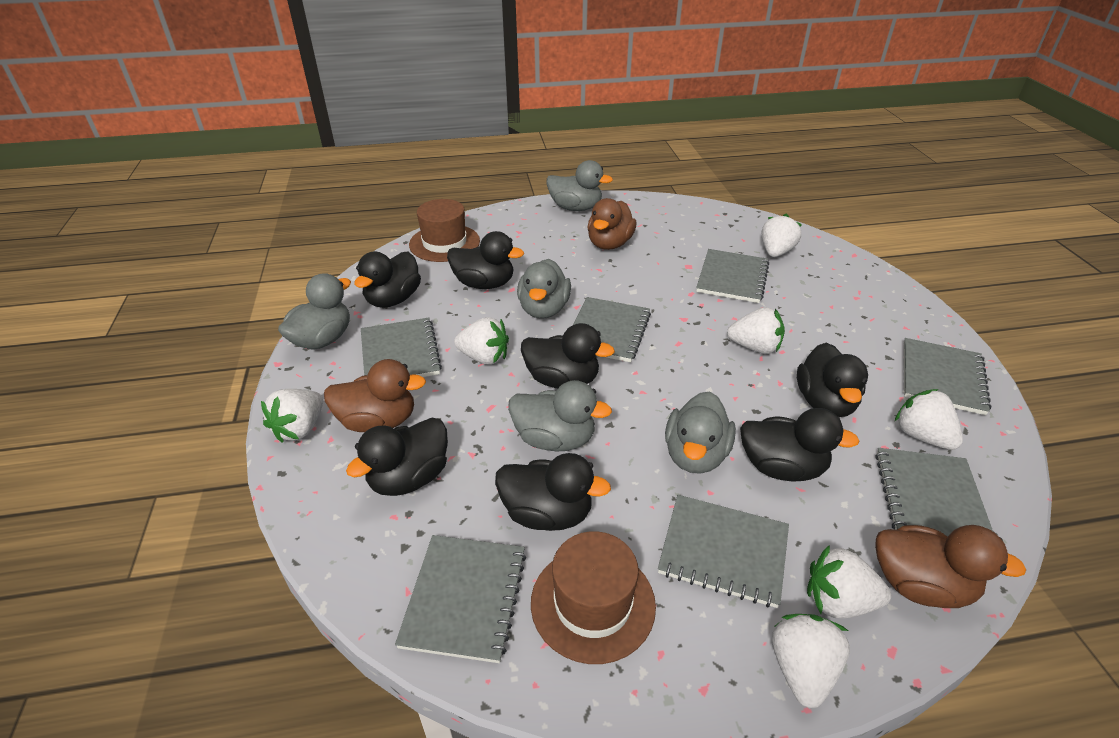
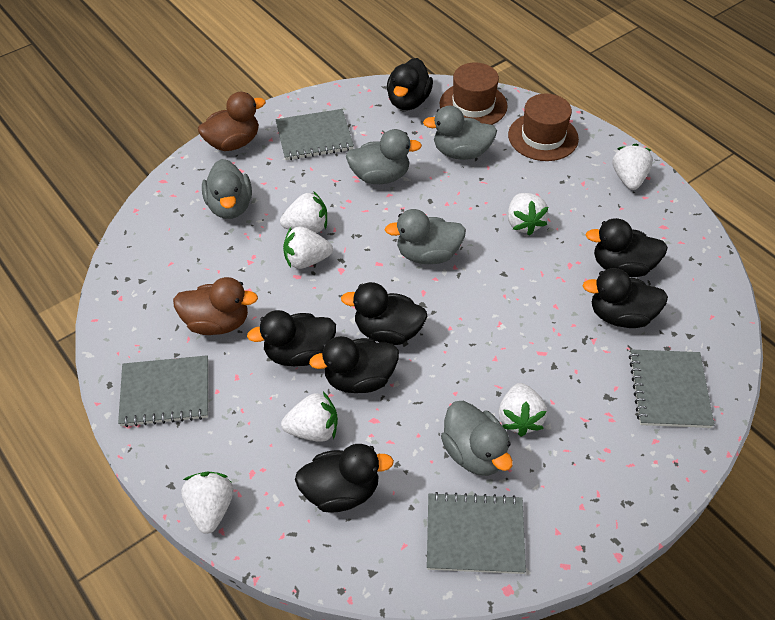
brown duck: 3 -> 2
grey notebook: 7 -> 4

